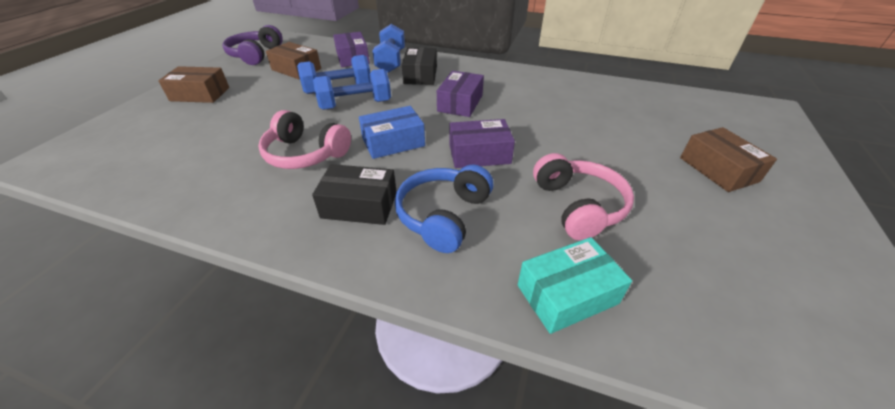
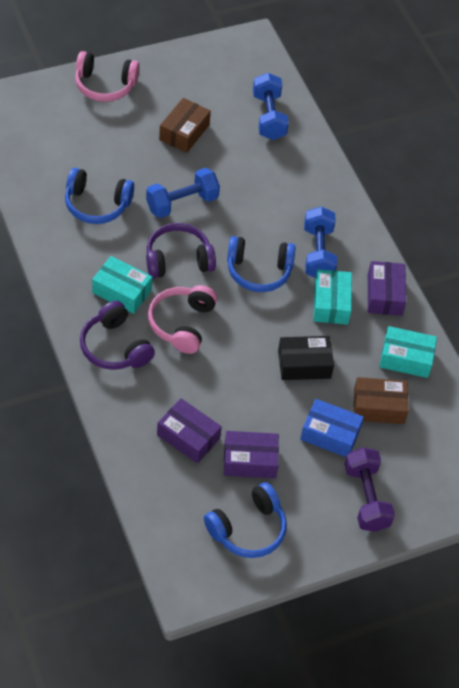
black box: 2 -> 1
blue headphones: 1 -> 3
brown box: 3 -> 2
purple dumbbell: 0 -> 1
purple headphones: 1 -> 2
turquoise box: 1 -> 3

